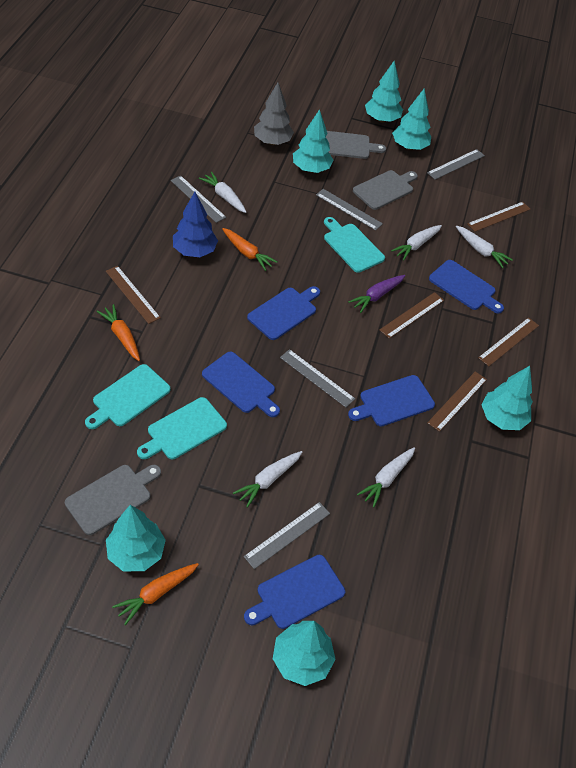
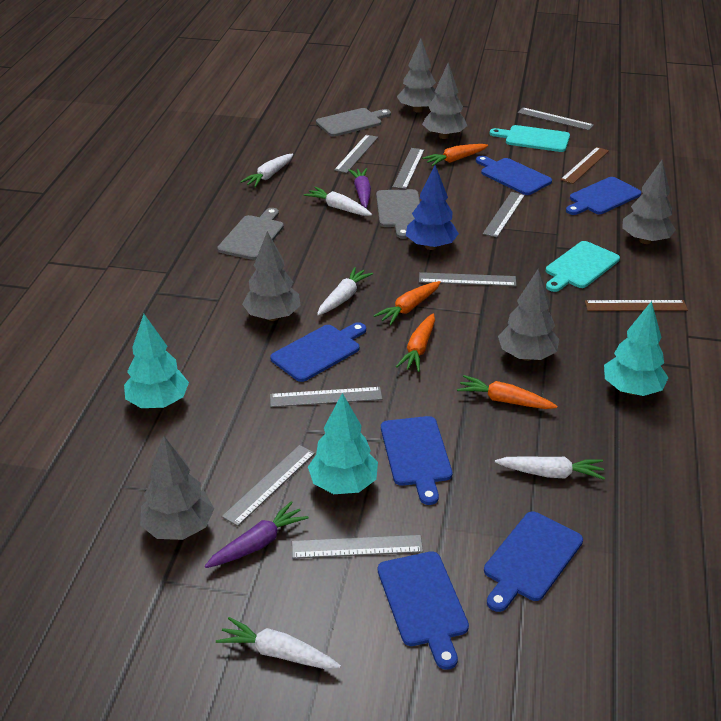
blue cutting board: 5 -> 6
brown ruler: 5 -> 2
grey ruler: 5 -> 8
grey tree: 1 -> 6
orange carrot: 3 -> 4
purple carrot: 1 -> 2
turquoise cutting board: 3 -> 2
turquoise tree: 6 -> 3

